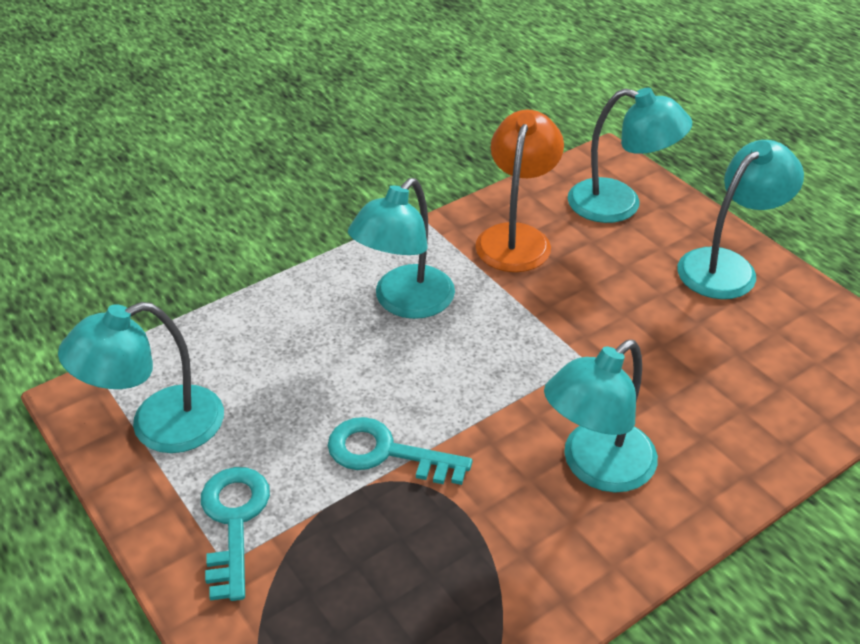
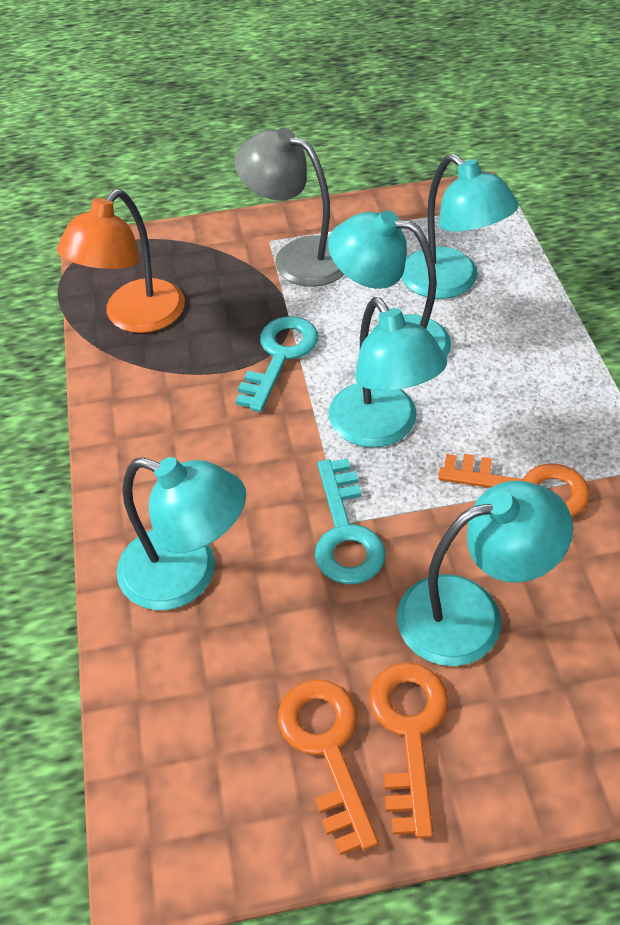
grey lamp: 0 -> 1
orange key: 0 -> 3

